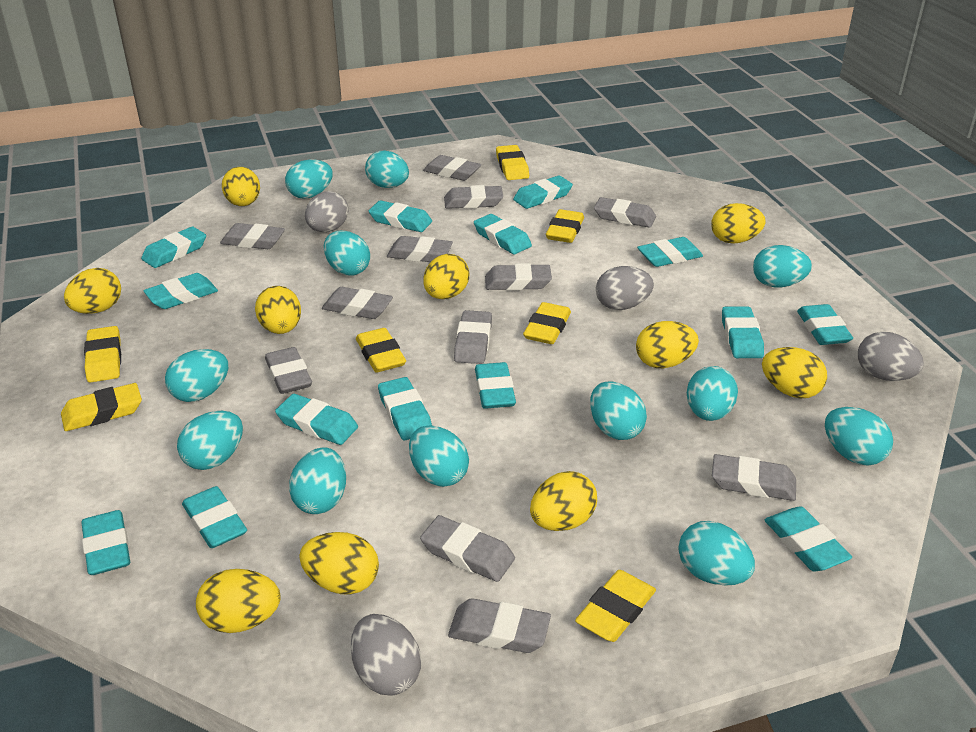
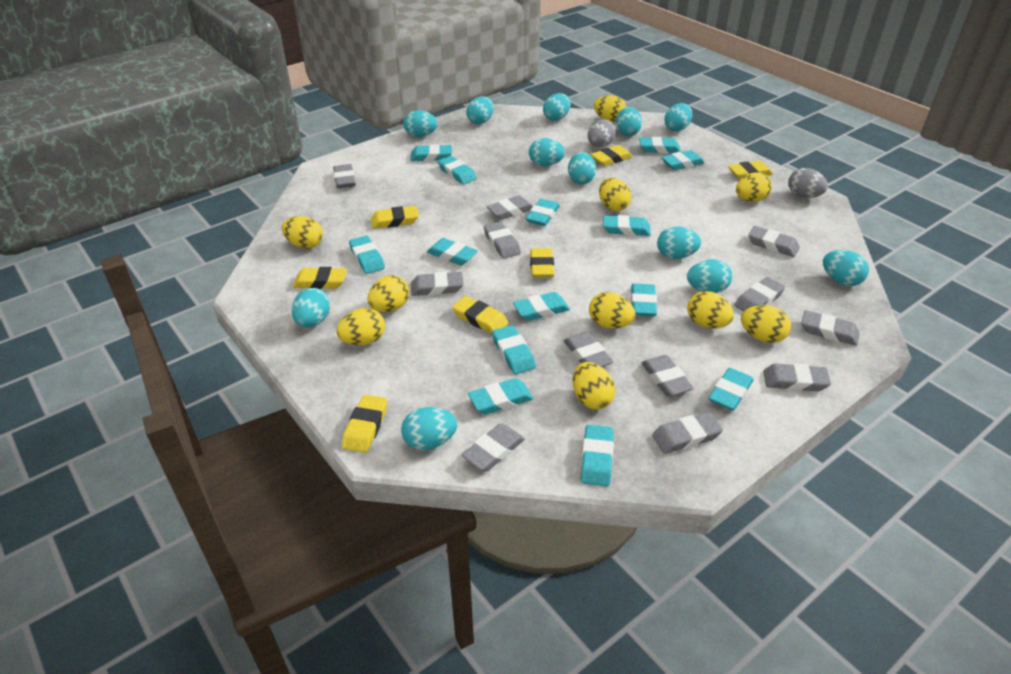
grey egg: 4 -> 2

